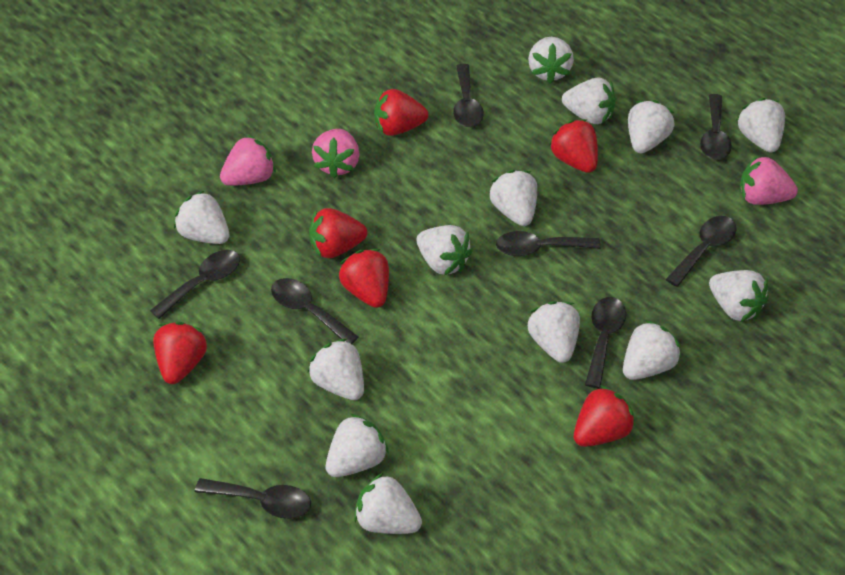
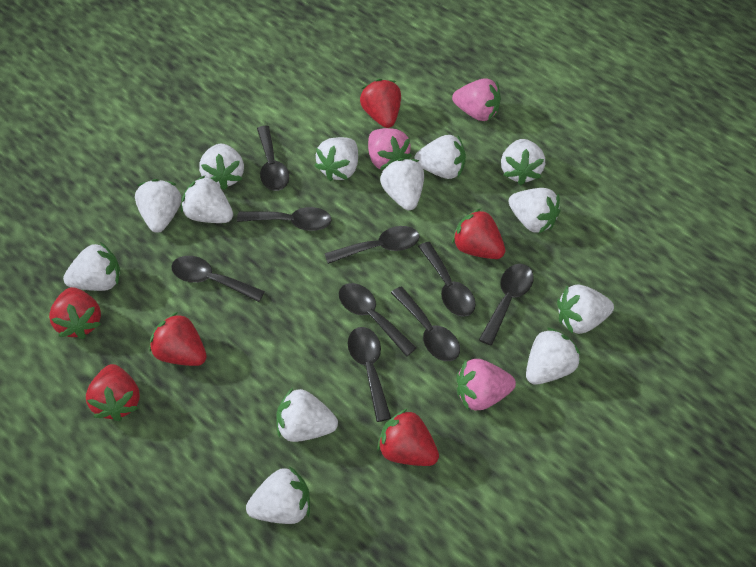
black spoon: 8 -> 9

